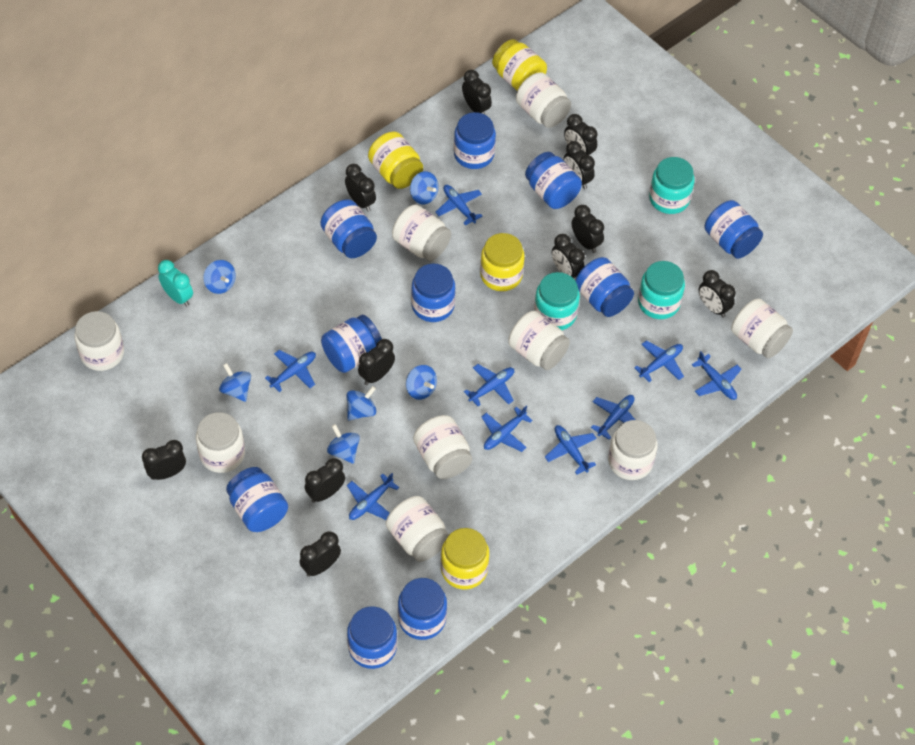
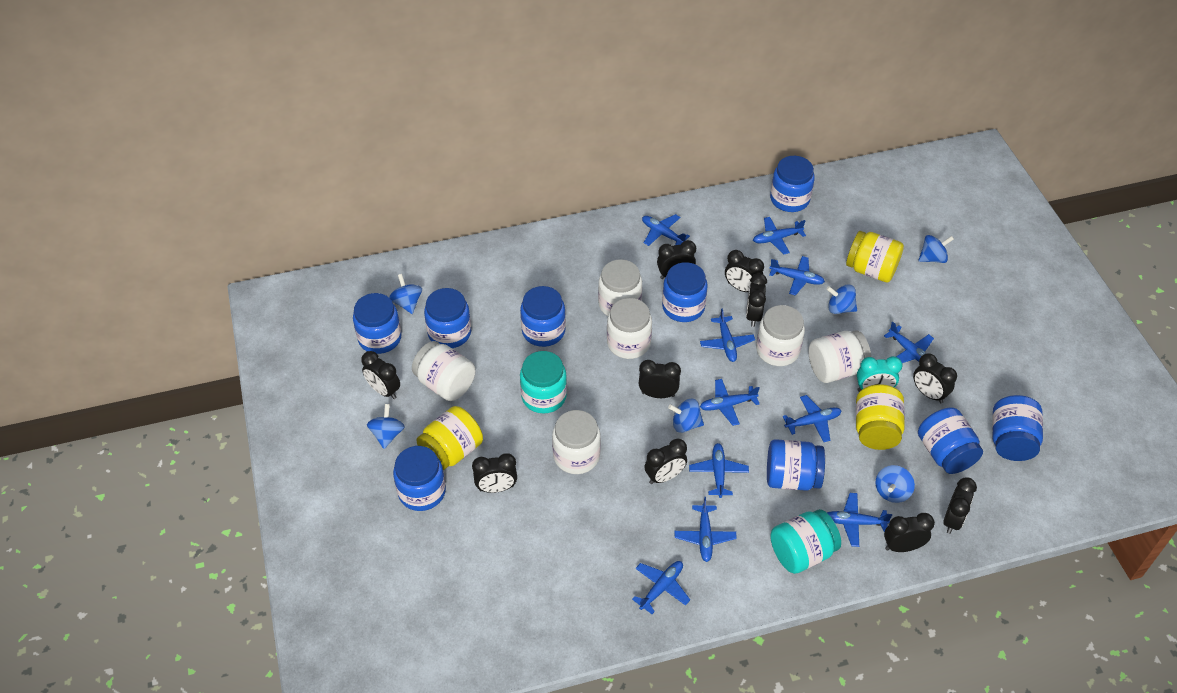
black clock: 11 -> 10
blue jar: 10 -> 9
blue plane: 9 -> 11
turquoise jar: 3 -> 2
white jar: 9 -> 6
yellow jar: 4 -> 3

